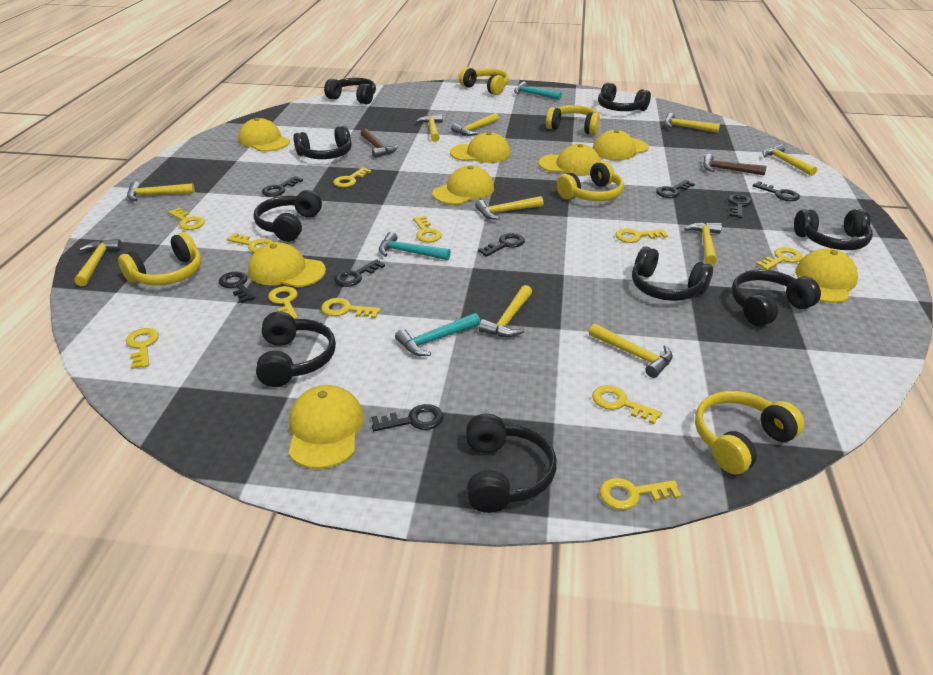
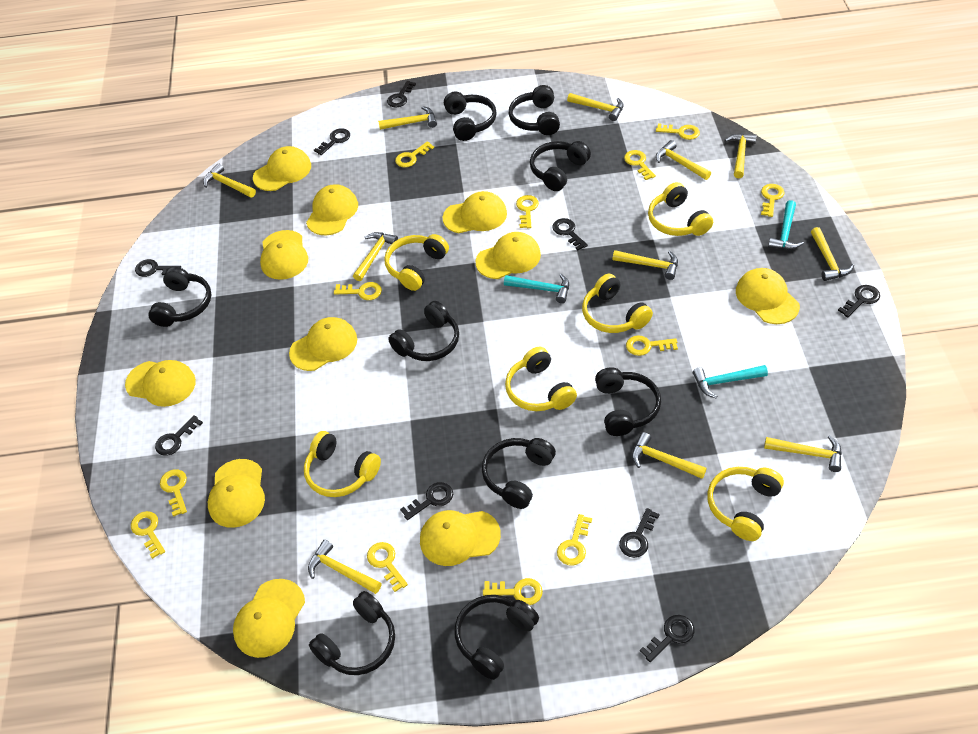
black key: 8 -> 9
brown hammer: 2 -> 0
yellow cap: 8 -> 11
yellow hammer: 10 -> 11
yellow headphones: 5 -> 6
yellow key: 11 -> 12

